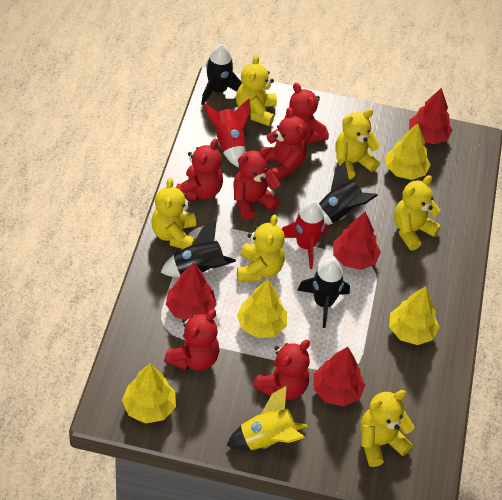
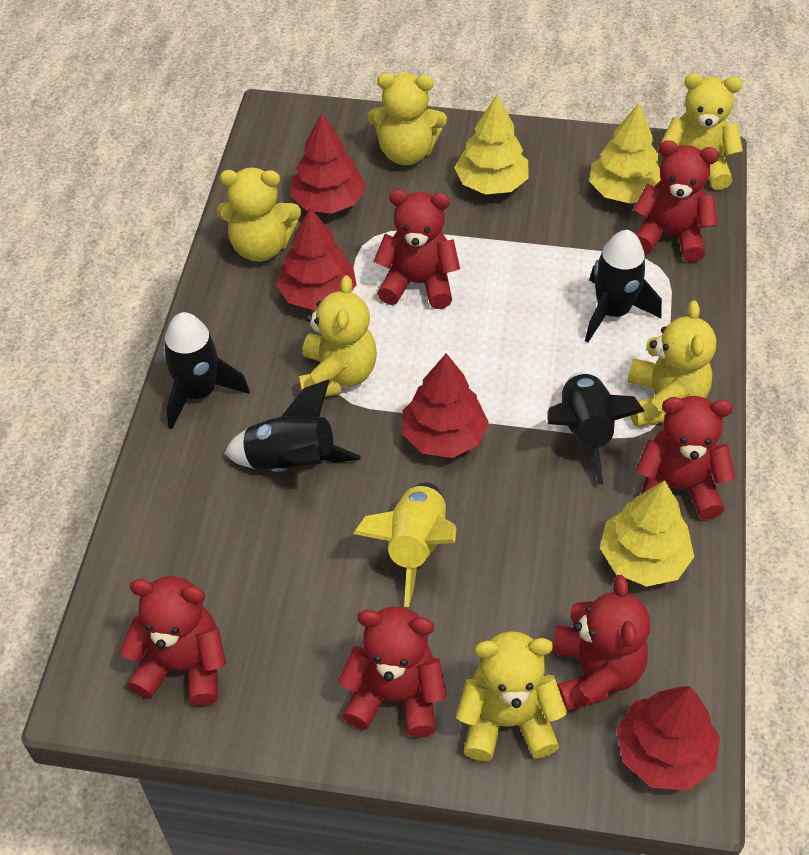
red rocket: 2 -> 0
yellow tree: 4 -> 3

